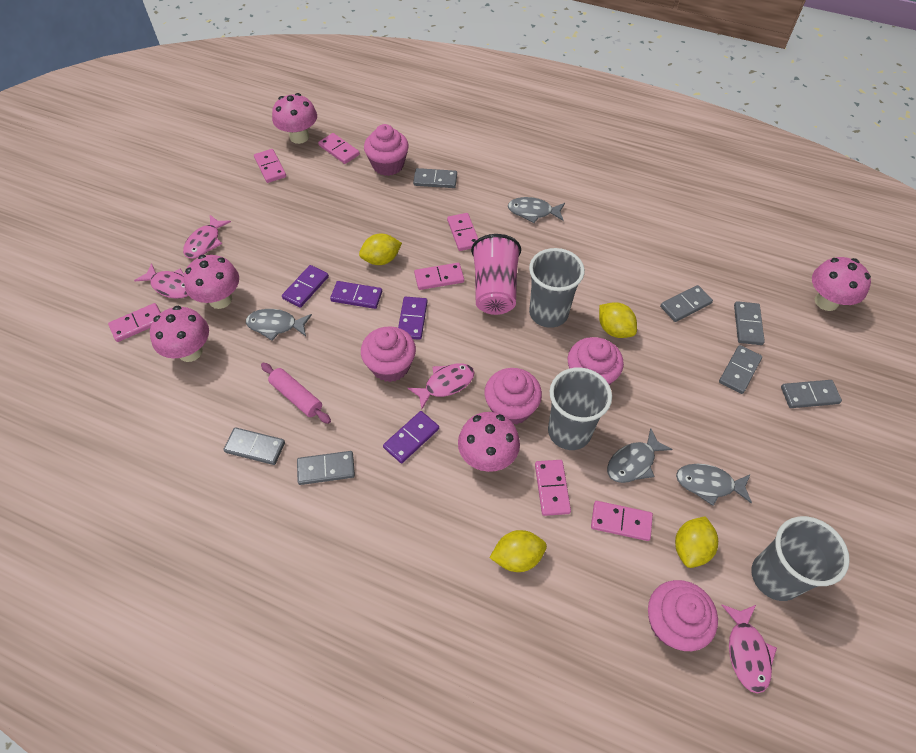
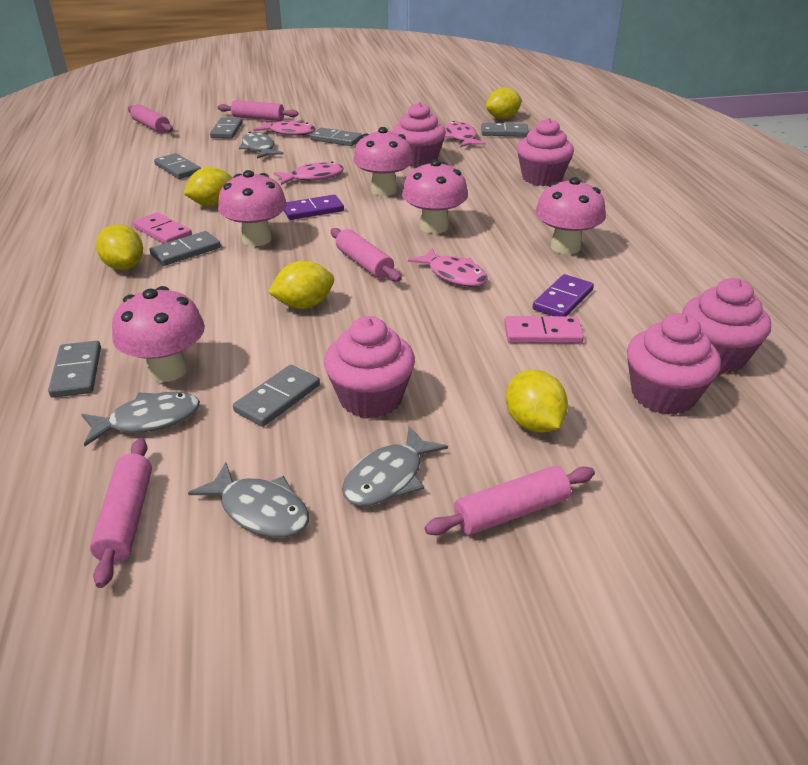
grey cup: 3 -> 0
pink cup: 1 -> 0
pink domino: 7 -> 2
pink rolling pin: 1 -> 5
purple domino: 4 -> 2
yellow lemon: 4 -> 5

